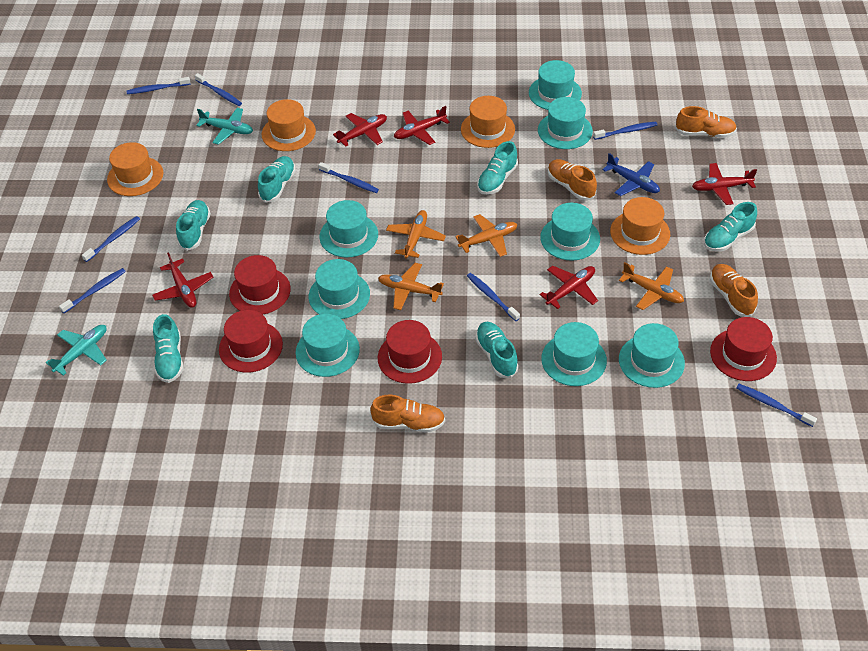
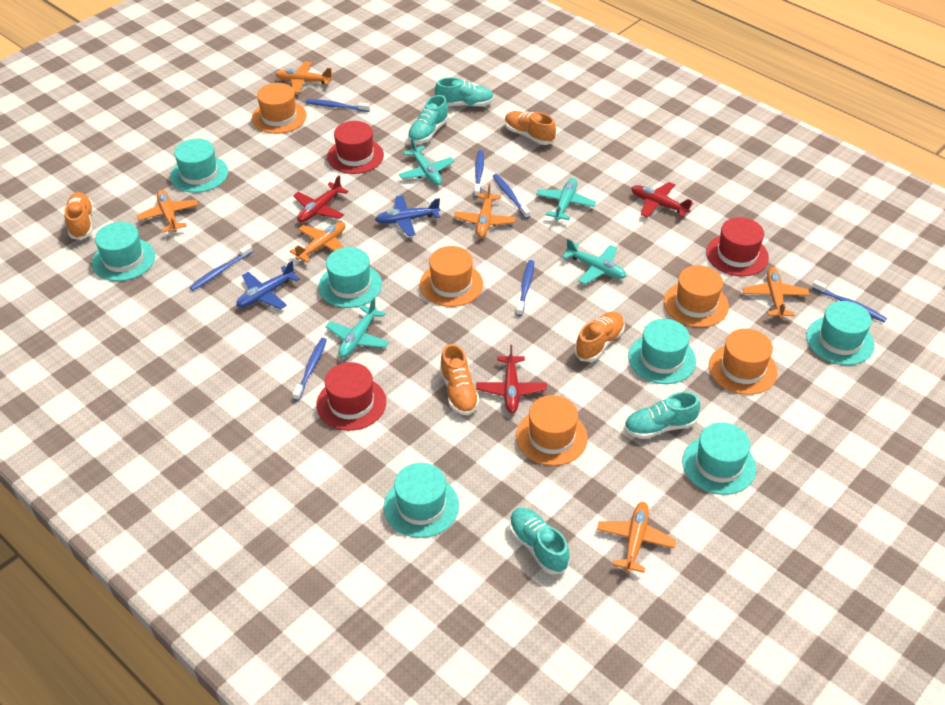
blue plane: 1 -> 2
blue toothbrush: 8 -> 7
orange hat: 4 -> 5
orange plane: 4 -> 6
red hat: 4 -> 3
red plane: 5 -> 3
turquoise hat: 8 -> 7
turquoise plane: 2 -> 4
turquoise shoe: 6 -> 4

